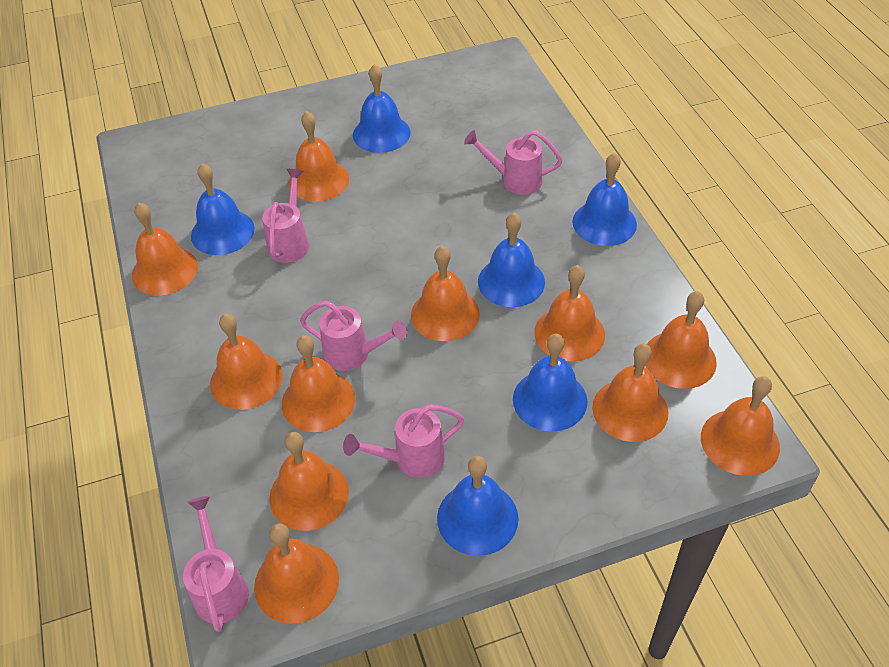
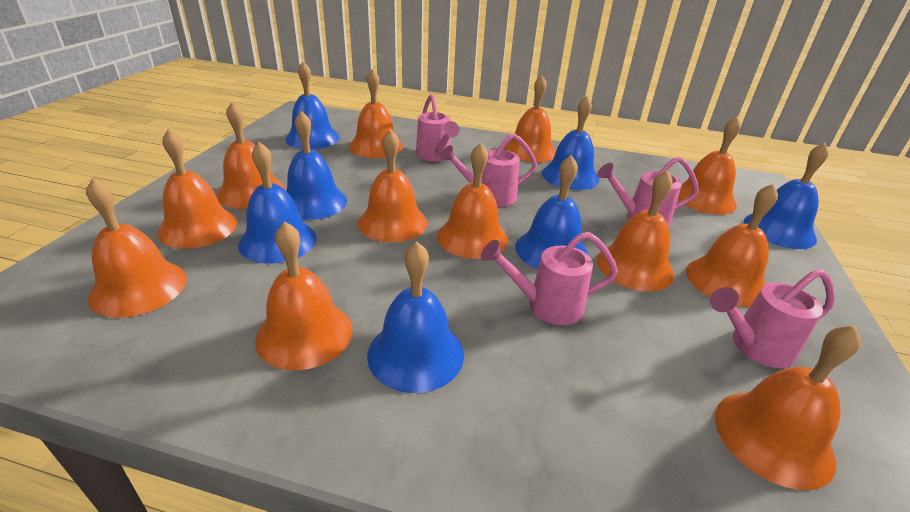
blue bell: 6 -> 7
orange bell: 11 -> 12

